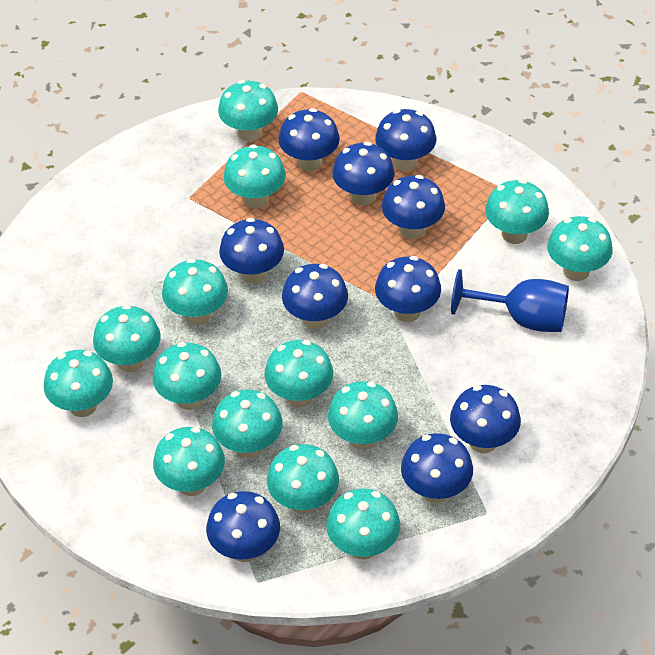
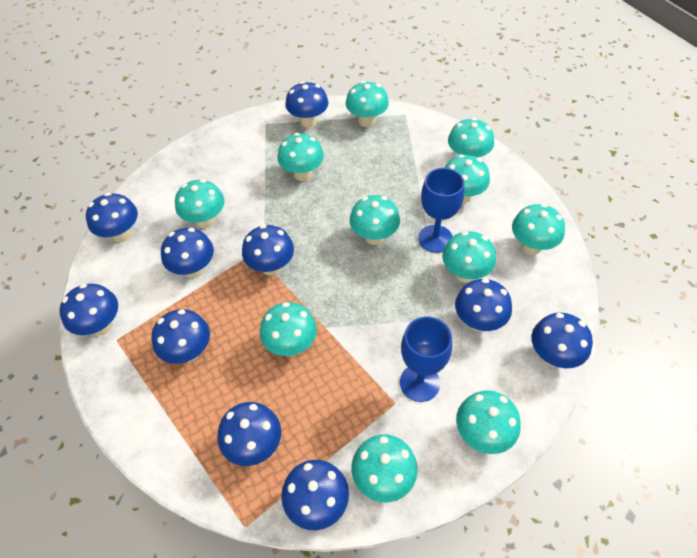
blue goblet: 1 -> 2
turquoise mushroom: 14 -> 11

